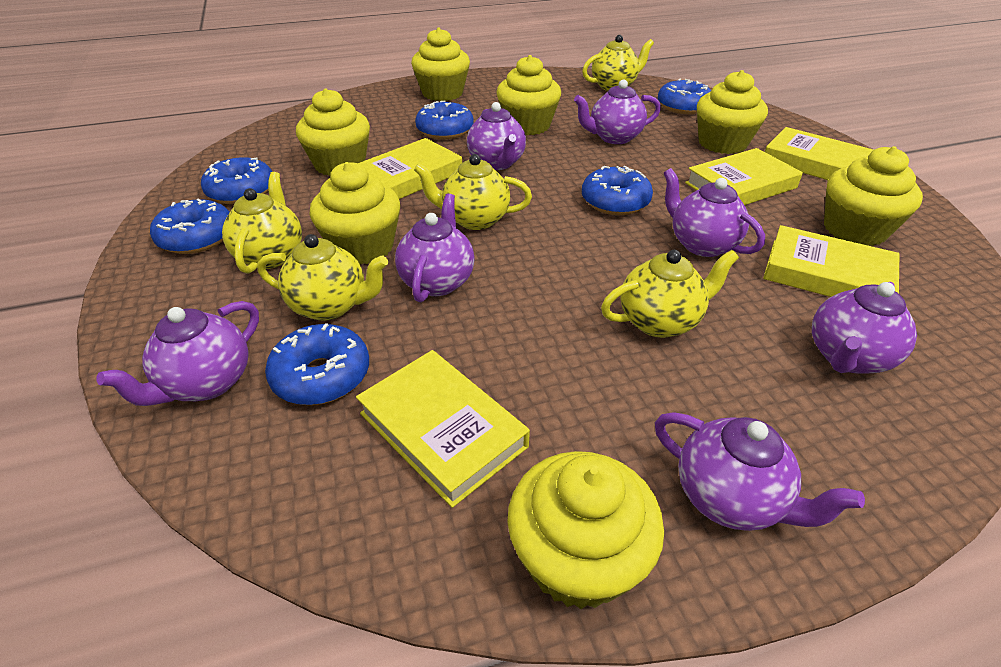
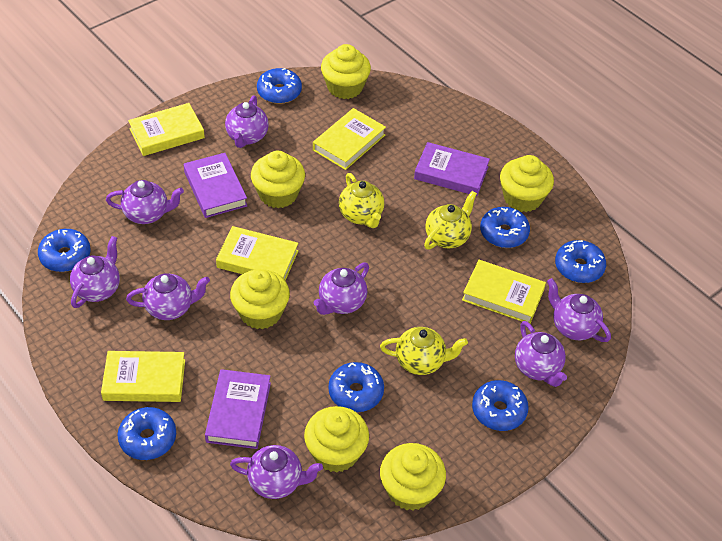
blue donut: 6 -> 7
purple book: 0 -> 3
purple teapot: 7 -> 8
yellow cupcake: 7 -> 6
yellow teapot: 5 -> 3

